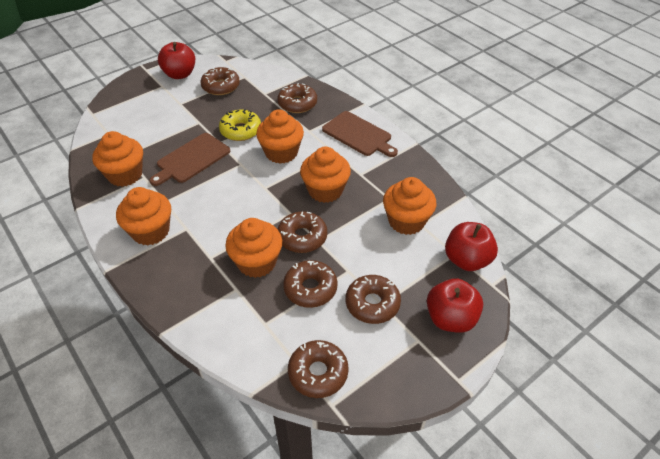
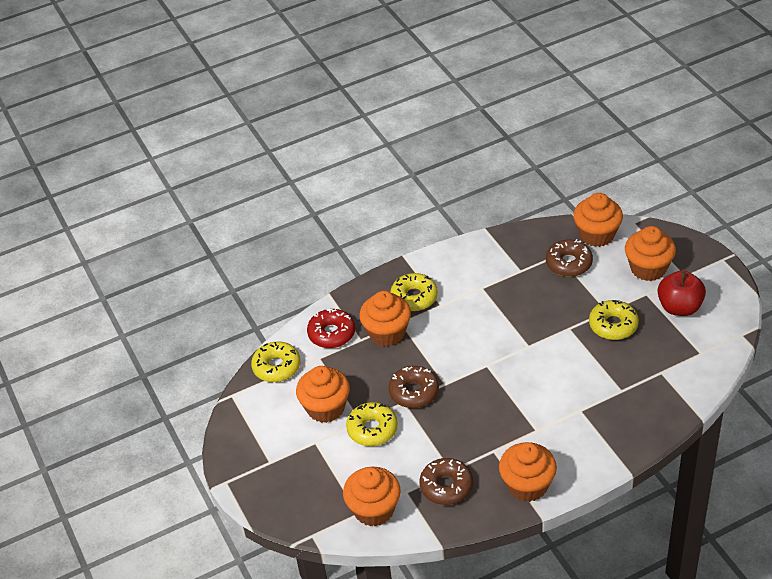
brown cutting board: 2 -> 0
brown donut: 6 -> 3
red apple: 3 -> 1
red donut: 0 -> 1
yellow donut: 1 -> 4

